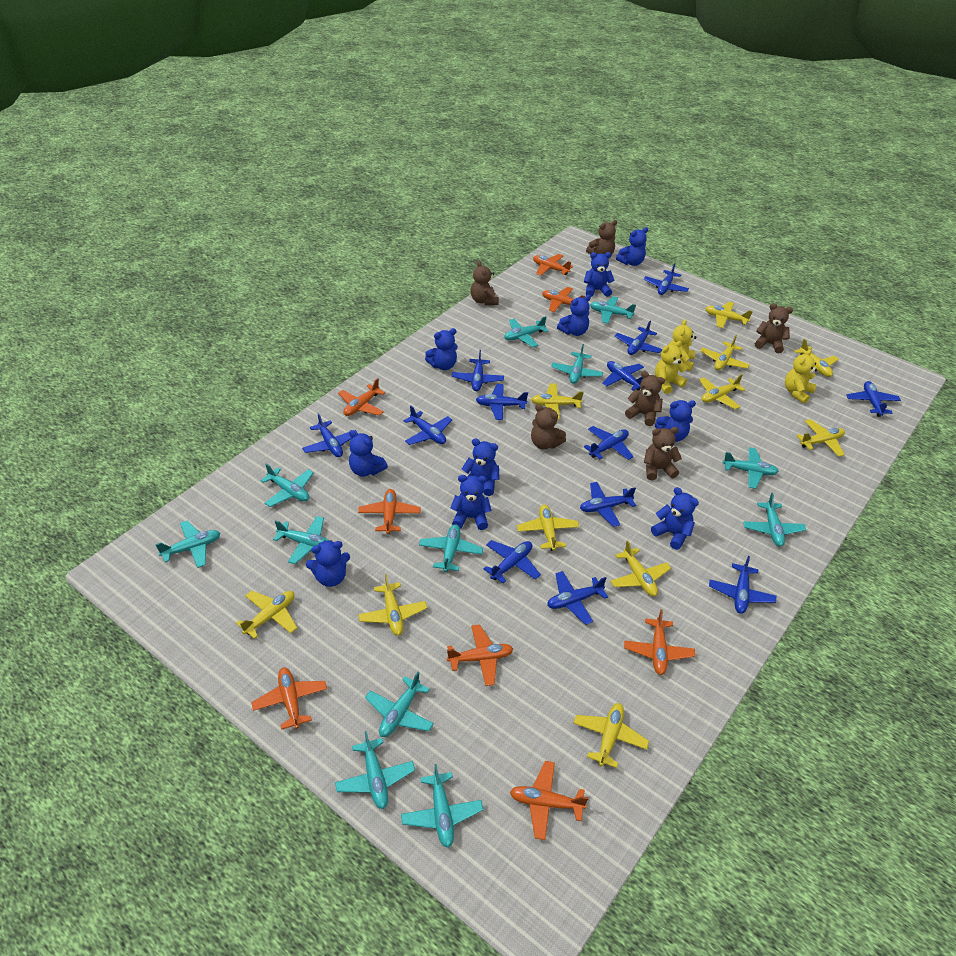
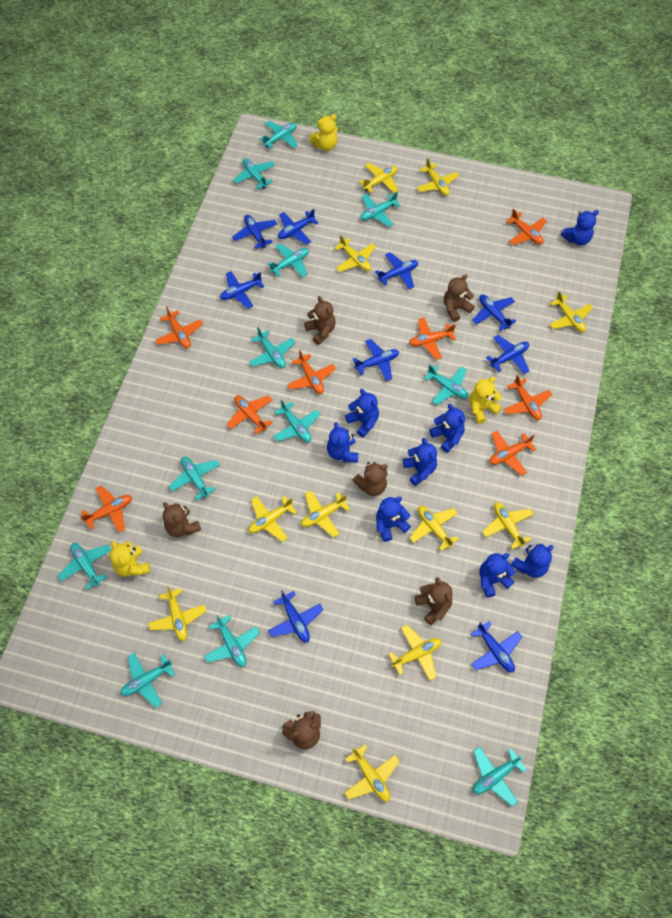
blue plane: 13 -> 9
blue teddy bear: 10 -> 8

